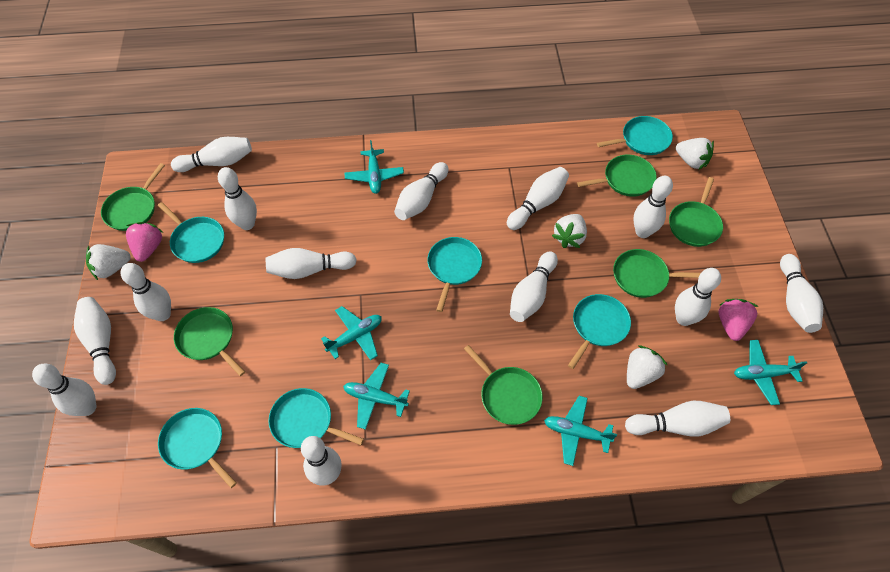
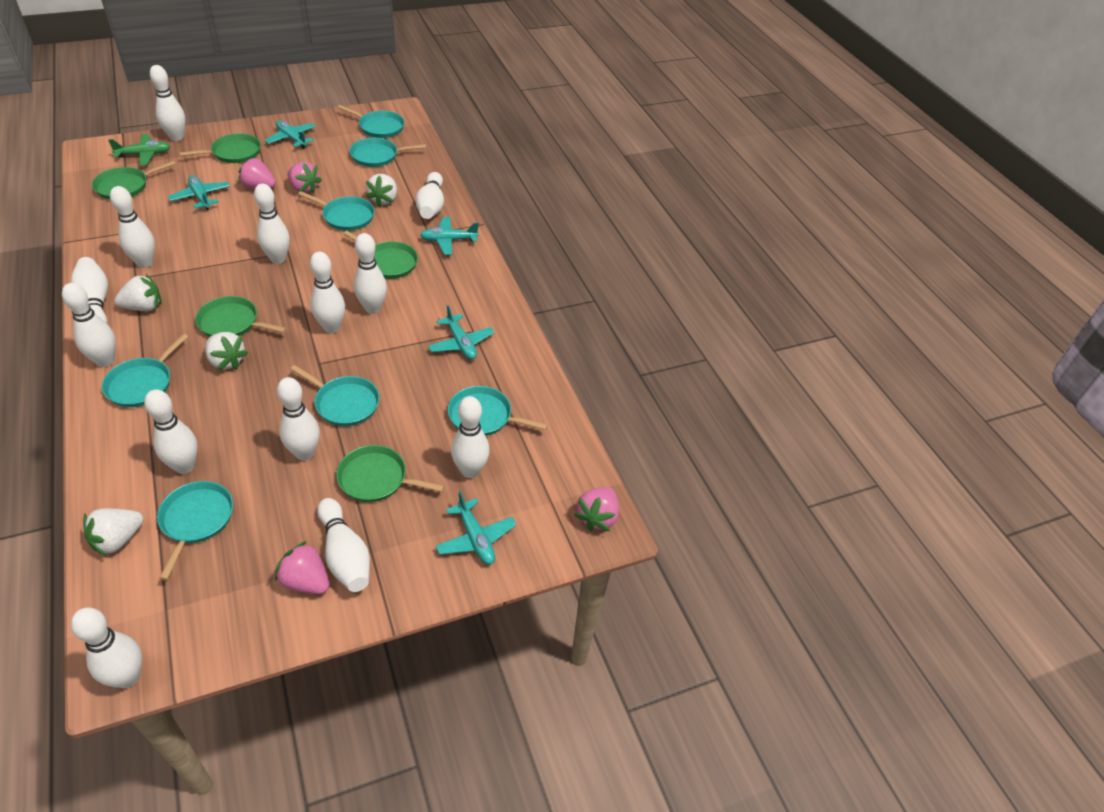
green pan: 6 -> 5
green plane: 0 -> 1
pink strawberry: 2 -> 4
turquoise pan: 6 -> 7
white bowling pin: 14 -> 13

